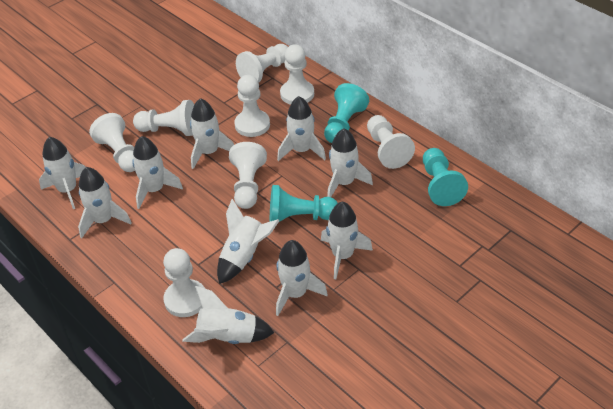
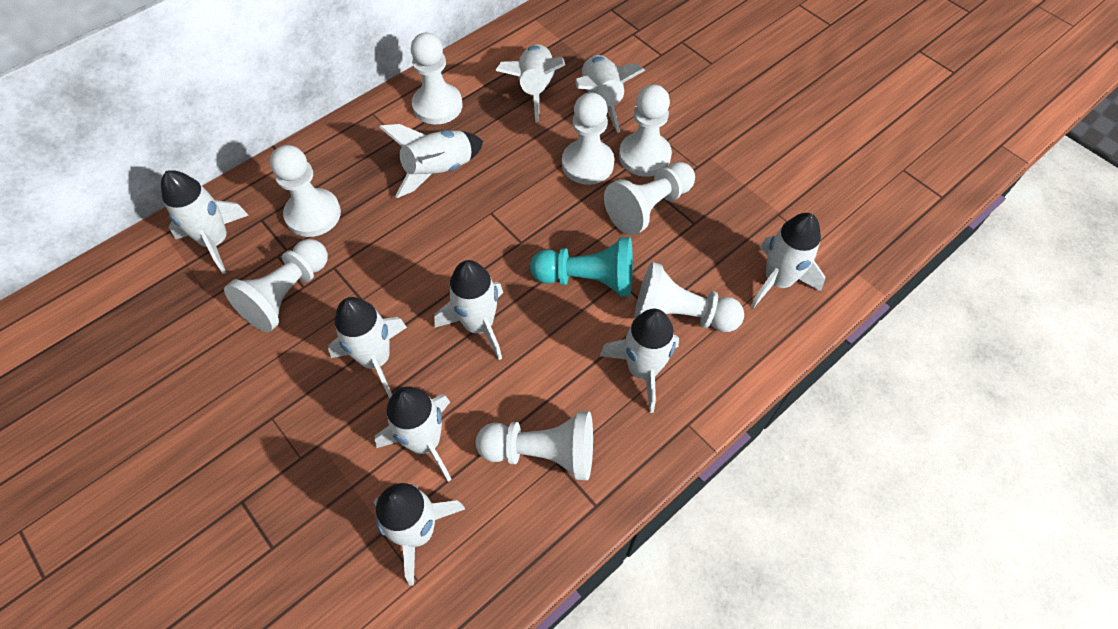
turquoise pawn: 3 -> 1

